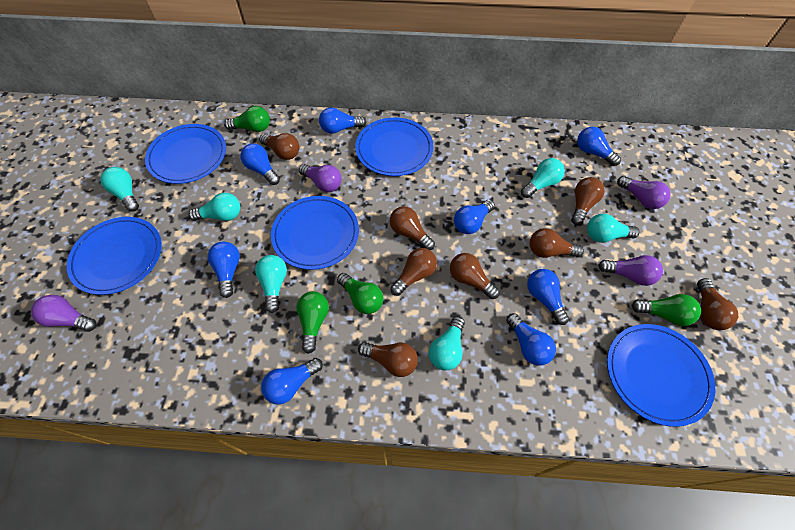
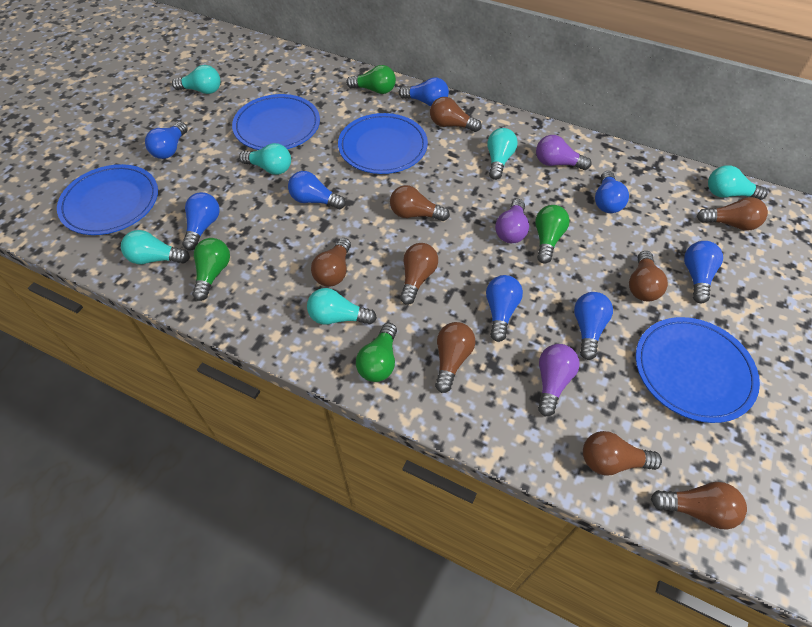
blue plate: 5 -> 4
brown light bulb: 8 -> 9
purple light bulb: 4 -> 3

